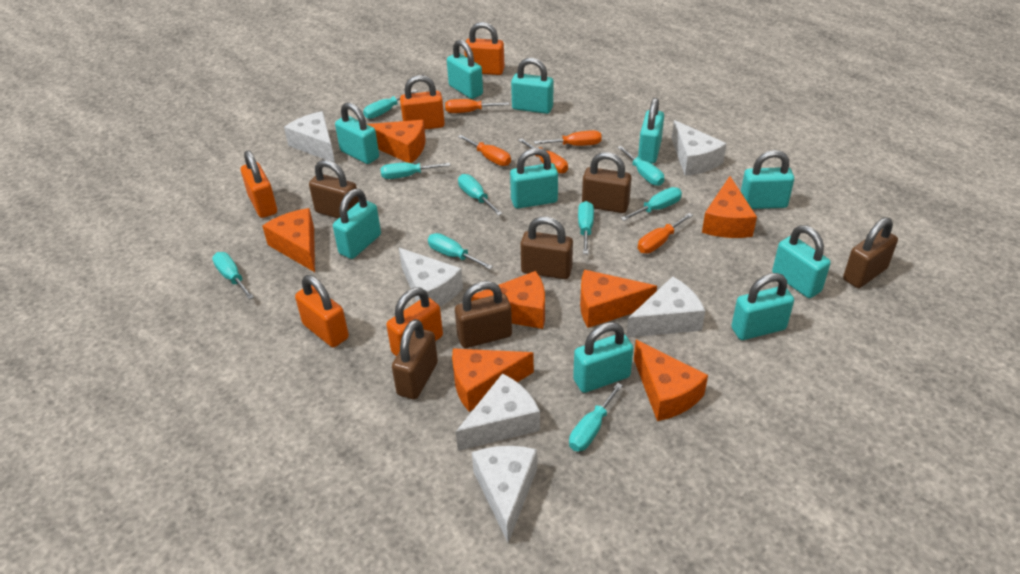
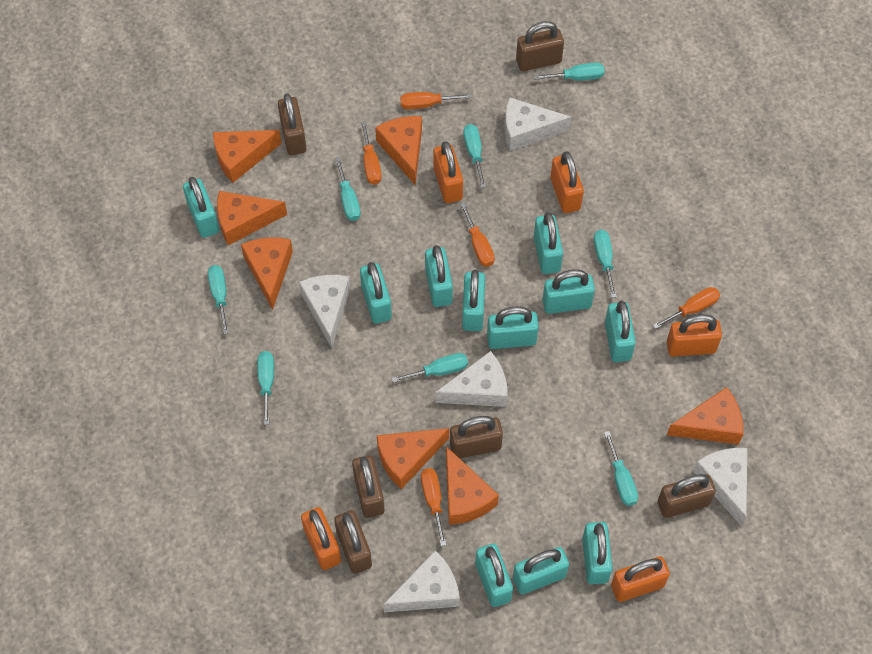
turquoise padlock: 10 -> 11
turquoise screwdriver: 9 -> 8
white cheese: 6 -> 5

